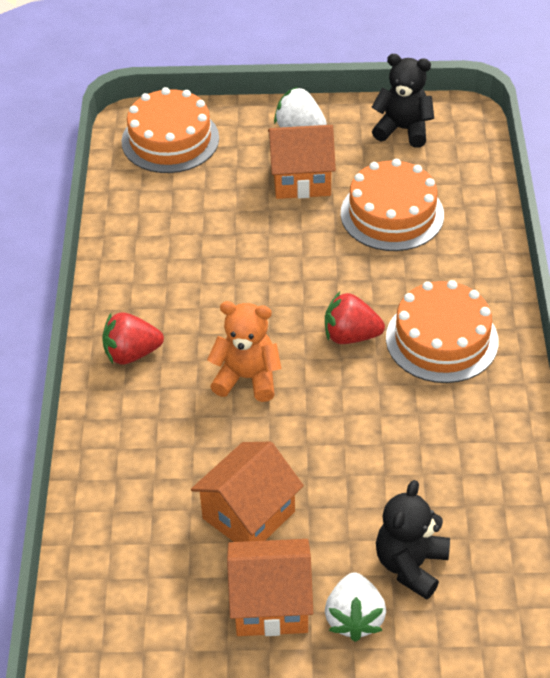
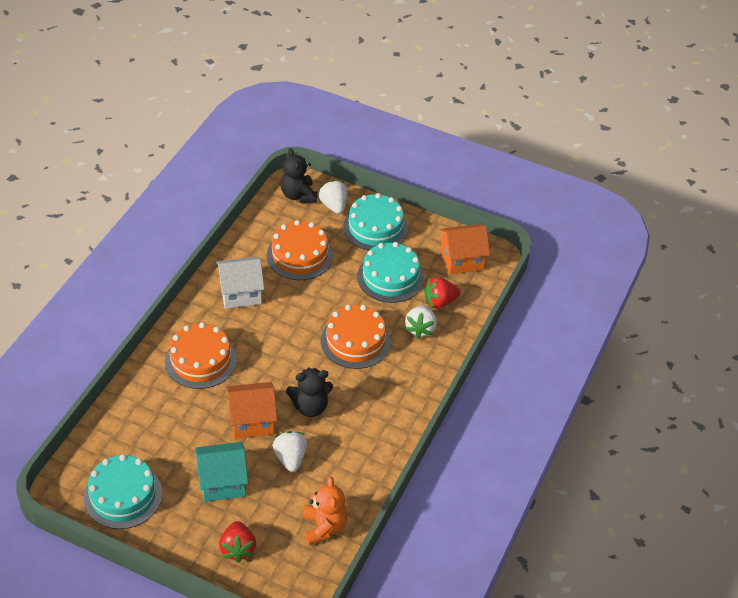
orange house: 3 -> 2
turquoise cake: 0 -> 3
turquoise house: 0 -> 1
white house: 0 -> 1
white strawberry: 2 -> 3

